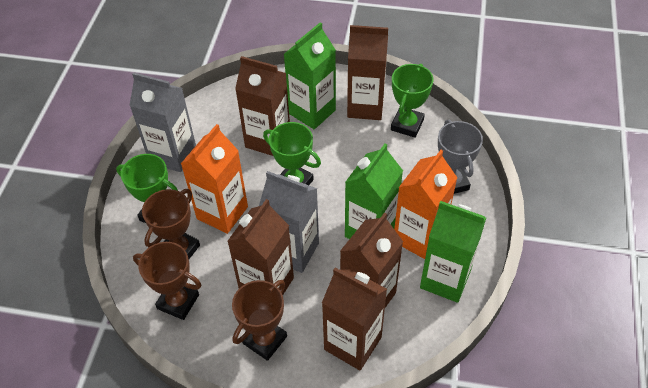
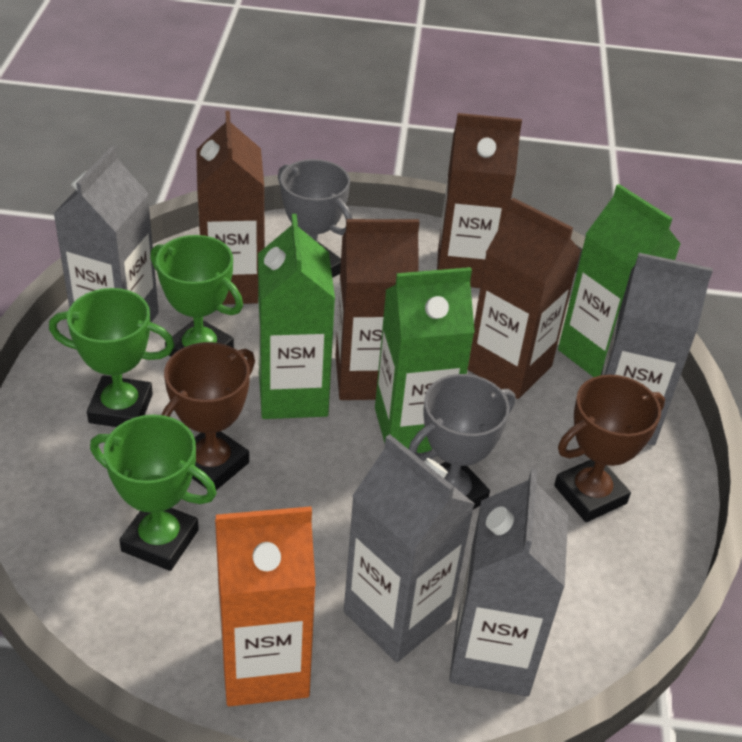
brown carton: 5 -> 4
brown trophy: 3 -> 2
grey carton: 2 -> 4
grey trophy: 1 -> 2
orange carton: 2 -> 1

